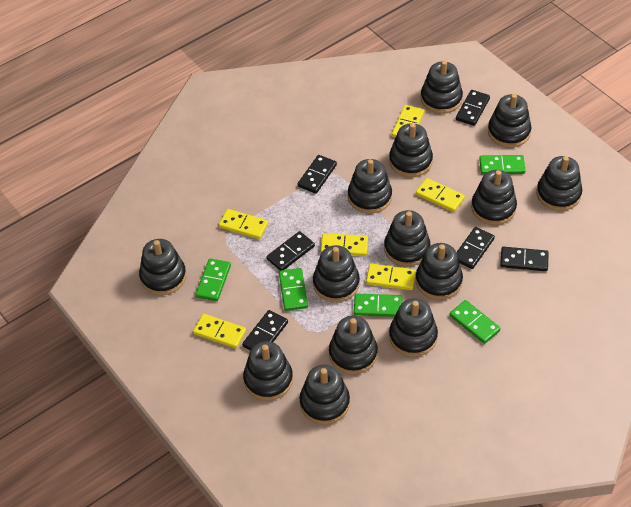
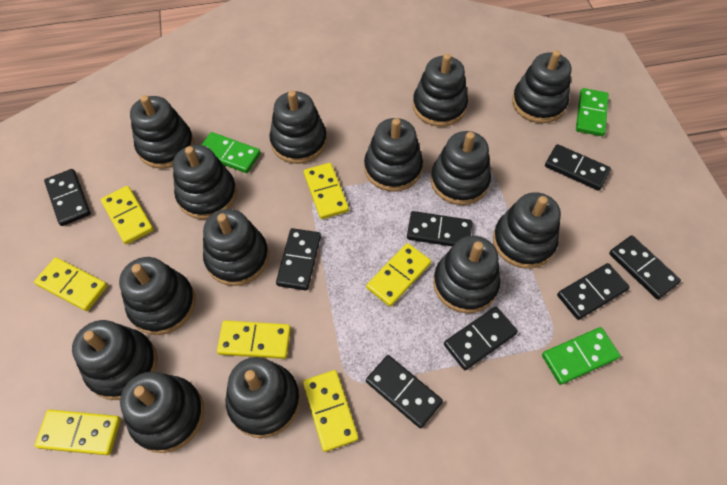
black domino: 6 -> 8
green domino: 5 -> 3
yellow domino: 6 -> 7

